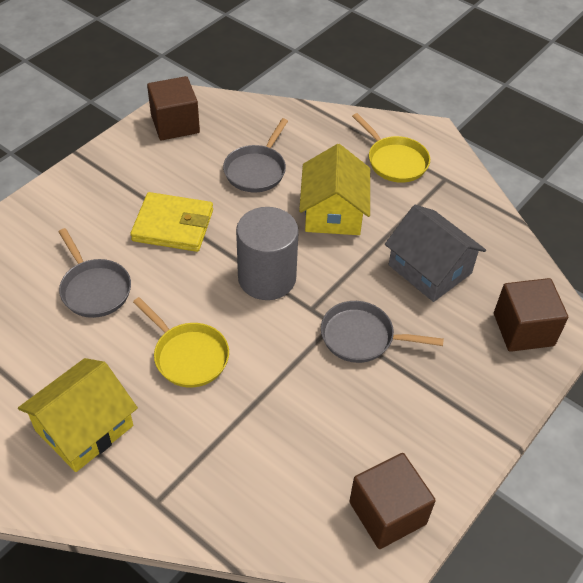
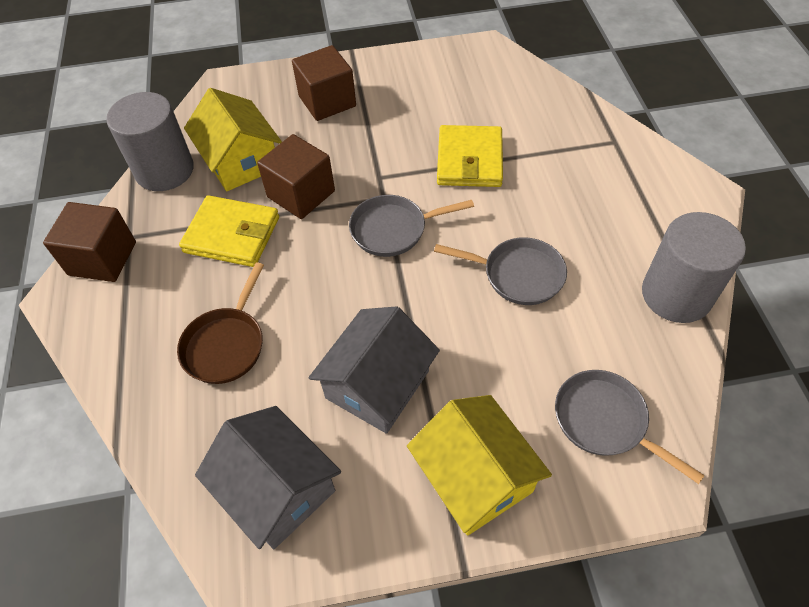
brown pan: 0 -> 1
grey cylinder: 1 -> 2
grey house: 1 -> 2
yellow pan: 2 -> 0
yellow wallet: 1 -> 2

